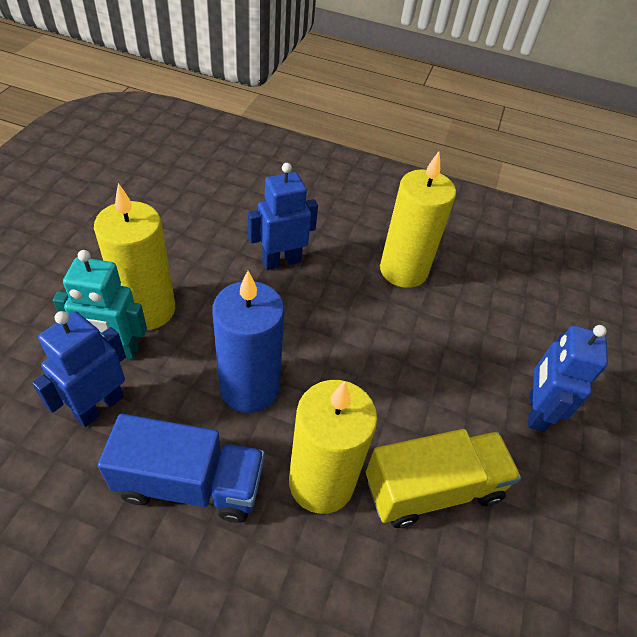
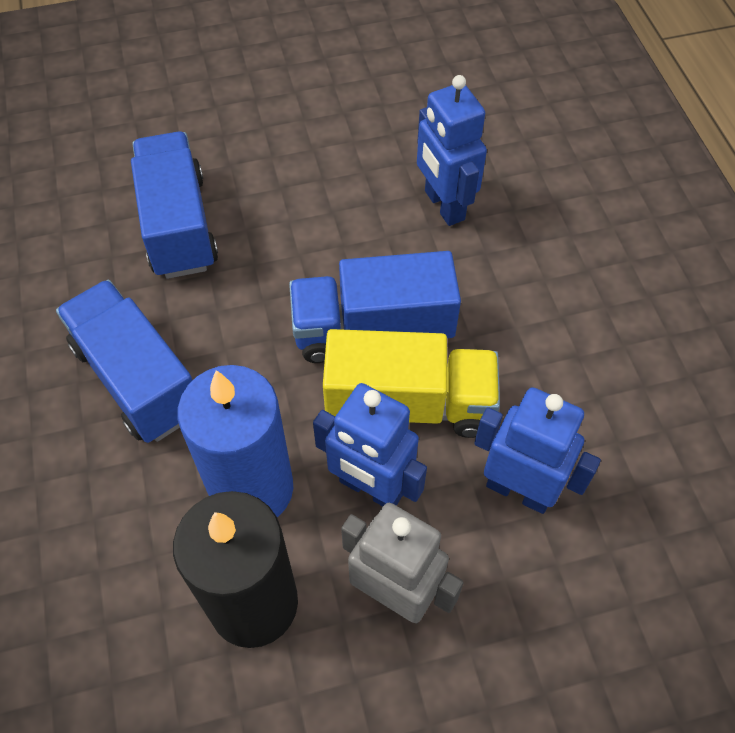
black candle: 0 -> 1
blue truck: 1 -> 3
grey robot: 0 -> 1
turquoise robot: 1 -> 0
yellow candle: 3 -> 0

